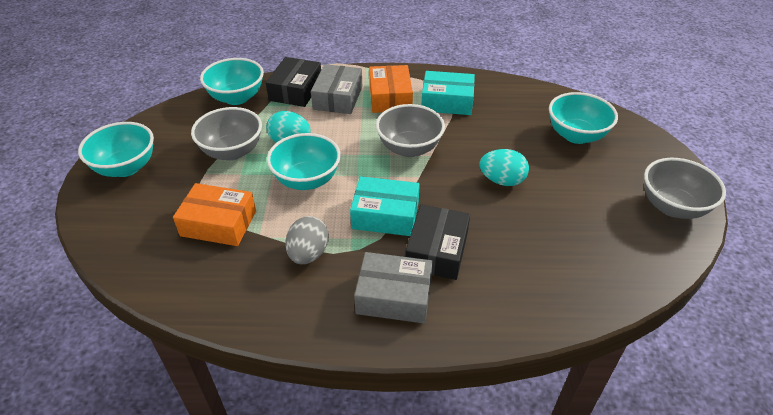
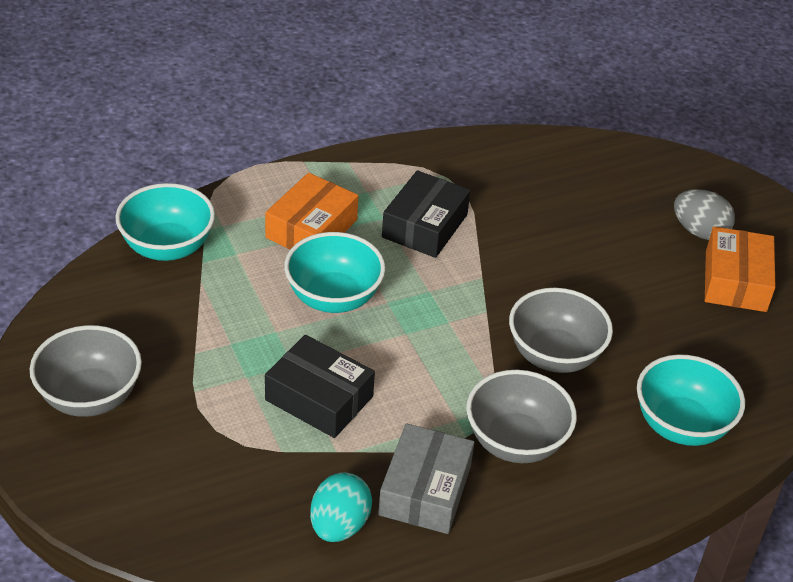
grey box: 2 -> 1
turquoise bowl: 4 -> 3
turquoise box: 2 -> 0
turquoise egg: 2 -> 1

